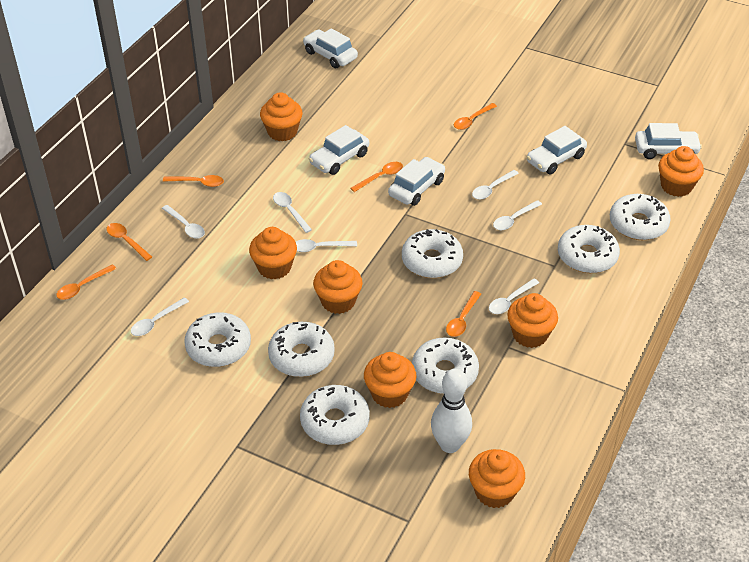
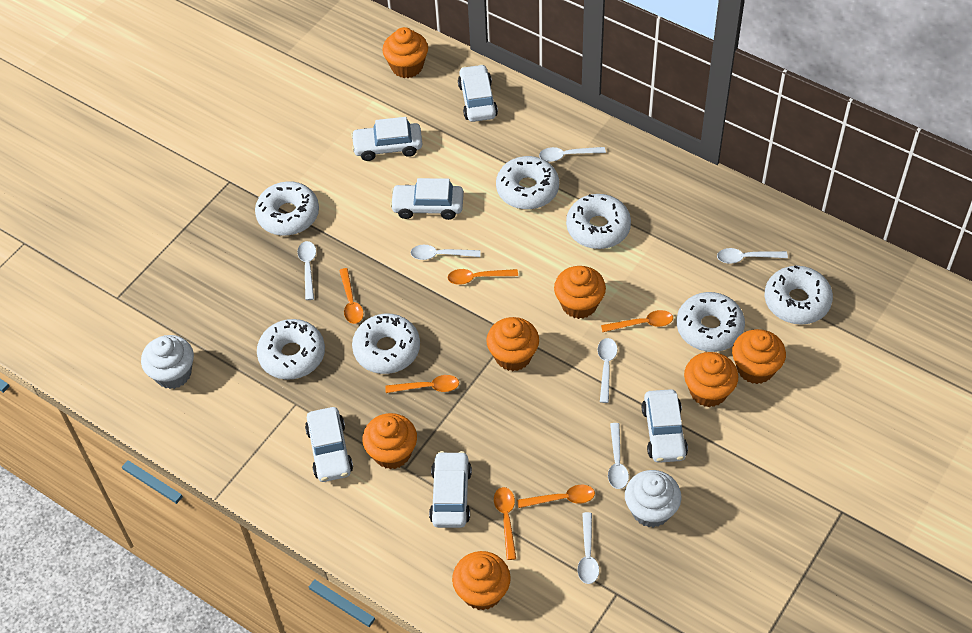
white bowling pin: 1 -> 0
white car: 5 -> 6
white cupcake: 0 -> 2

